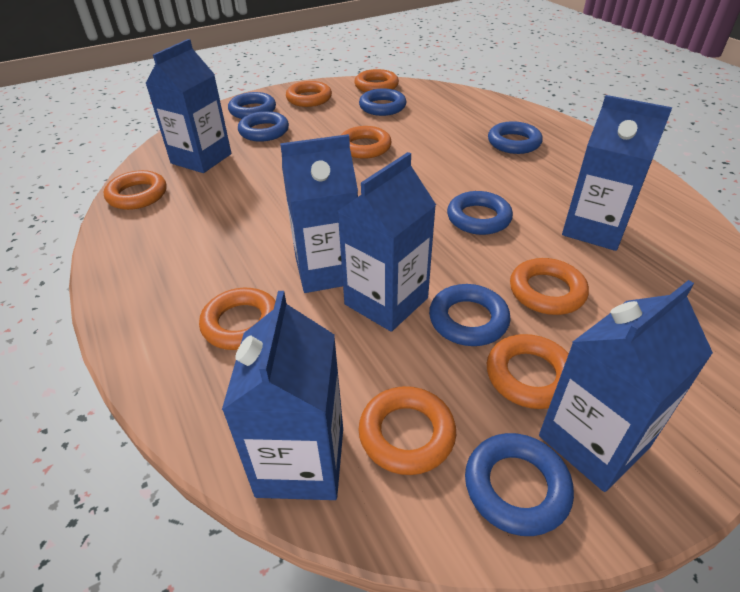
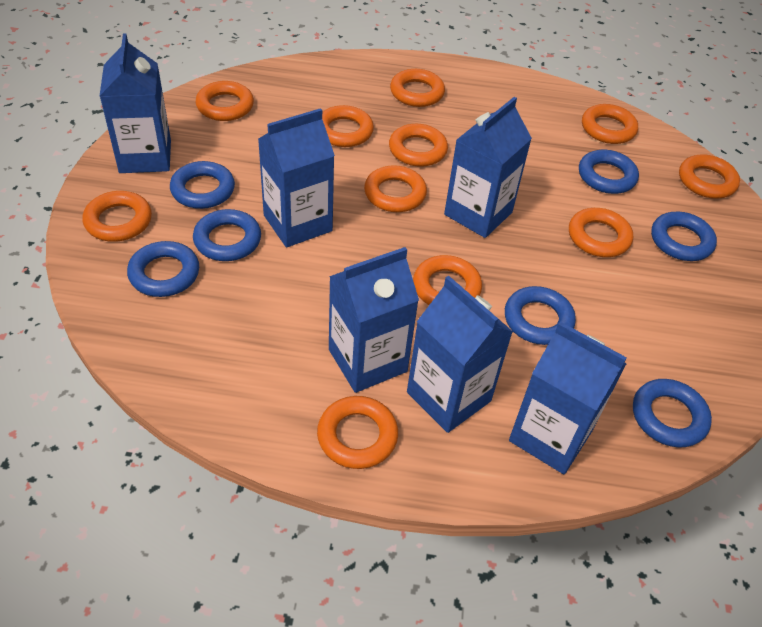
orange ring: 8 -> 11

